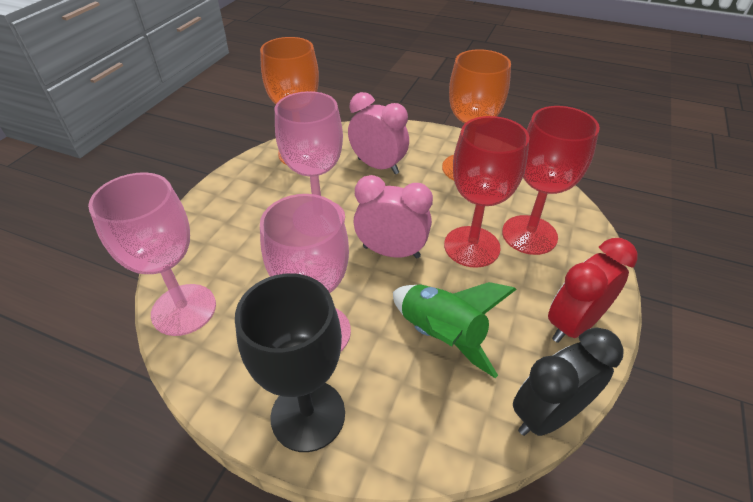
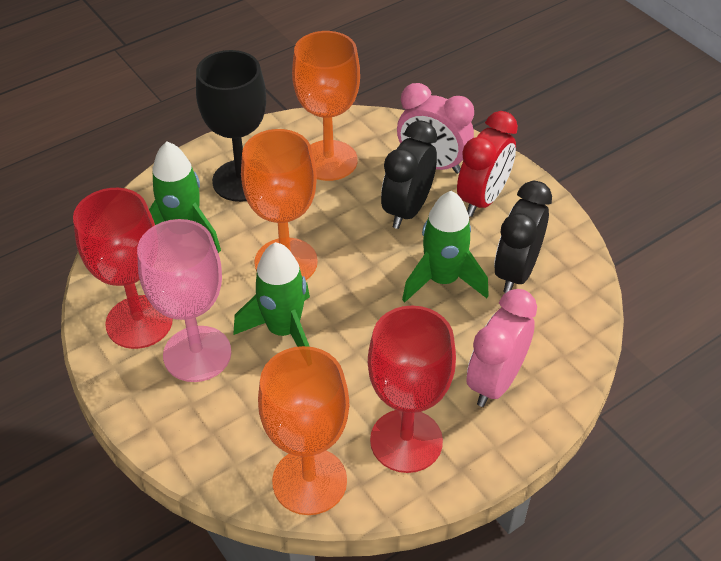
black clock: 1 -> 2
green rocket: 1 -> 3
orange goblet: 2 -> 3
pink goblet: 3 -> 1

